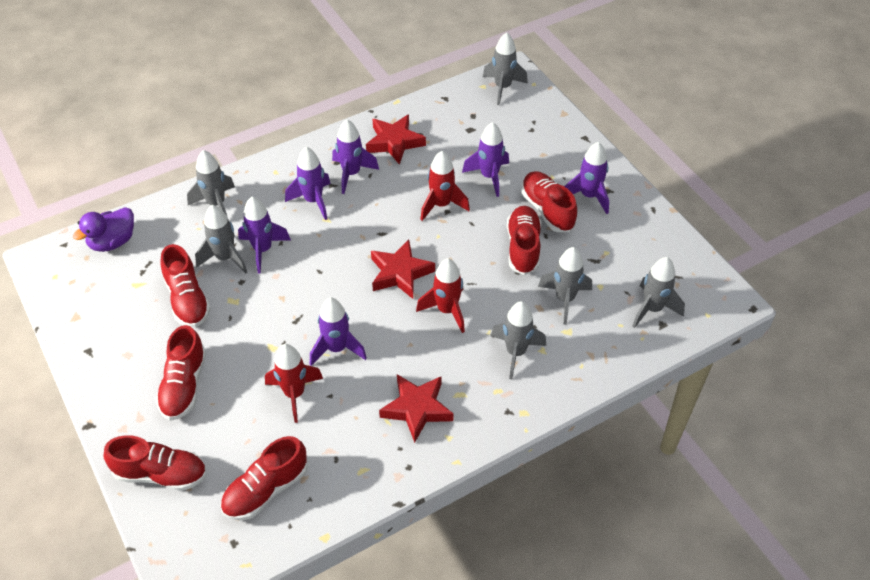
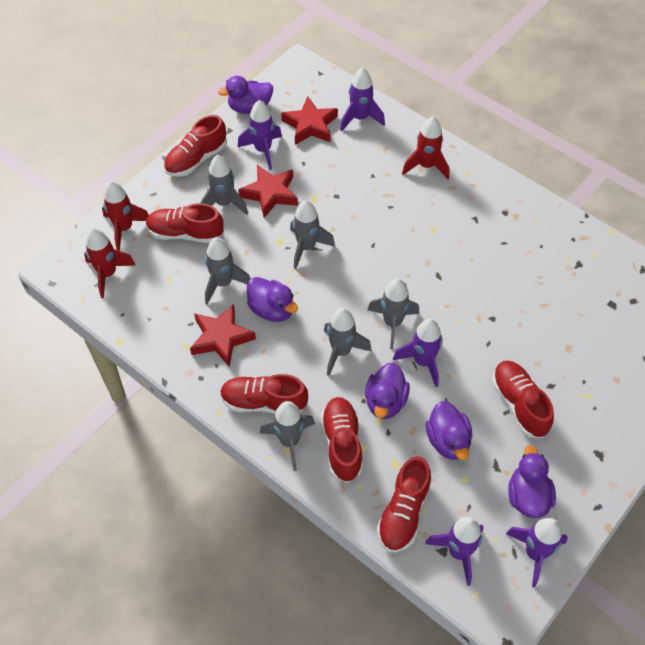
purple duck: 1 -> 5
purple rocket: 6 -> 5

